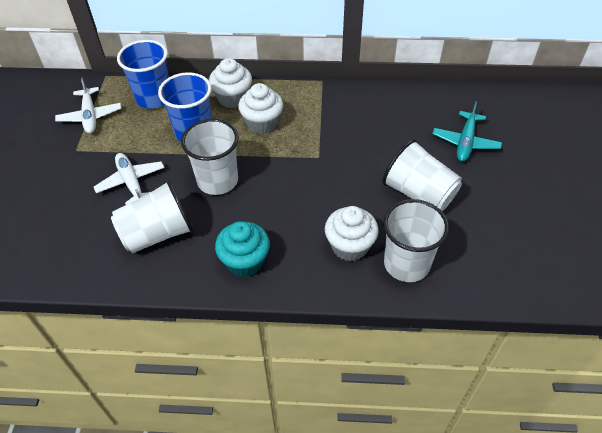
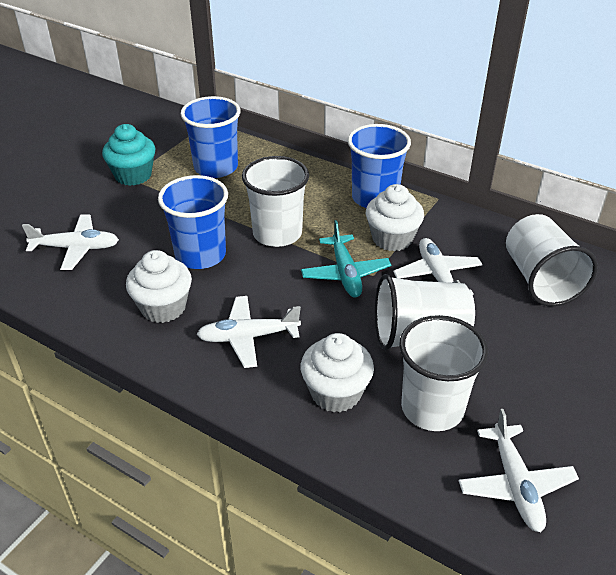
blue cup: 2 -> 3
white plane: 2 -> 4

